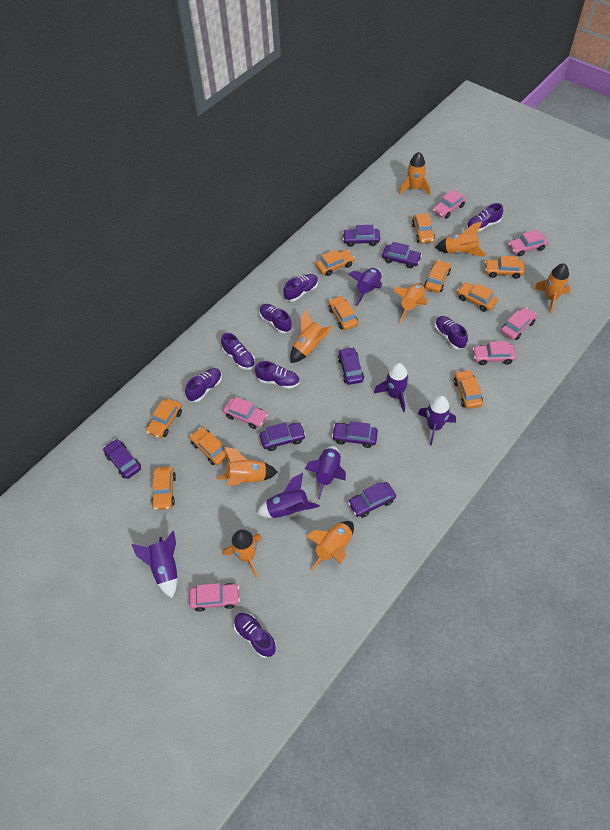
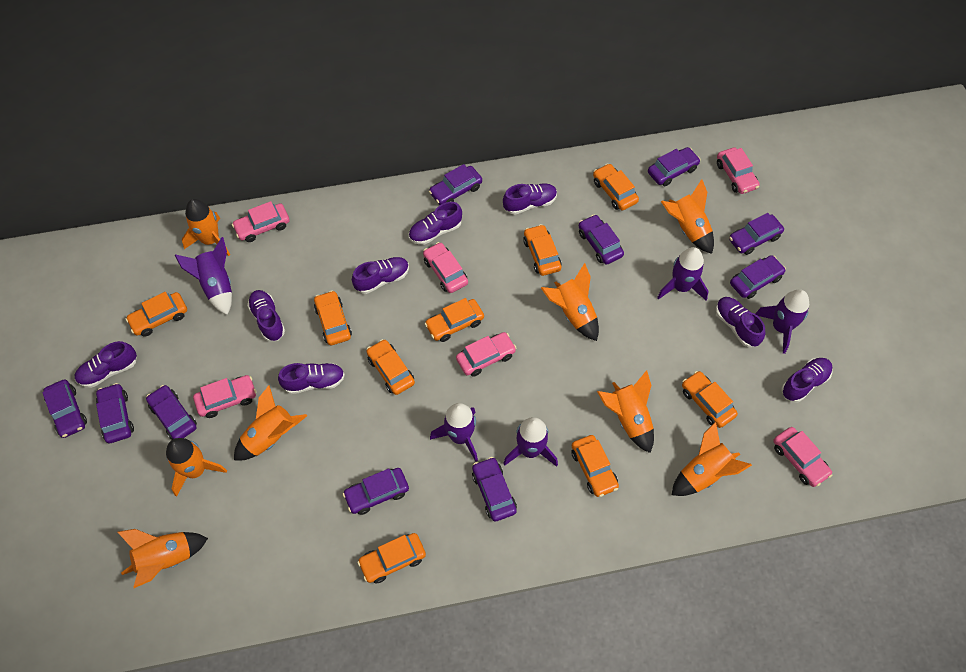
orange car: 10 -> 9
purple car: 7 -> 10
purple rocket: 6 -> 5

